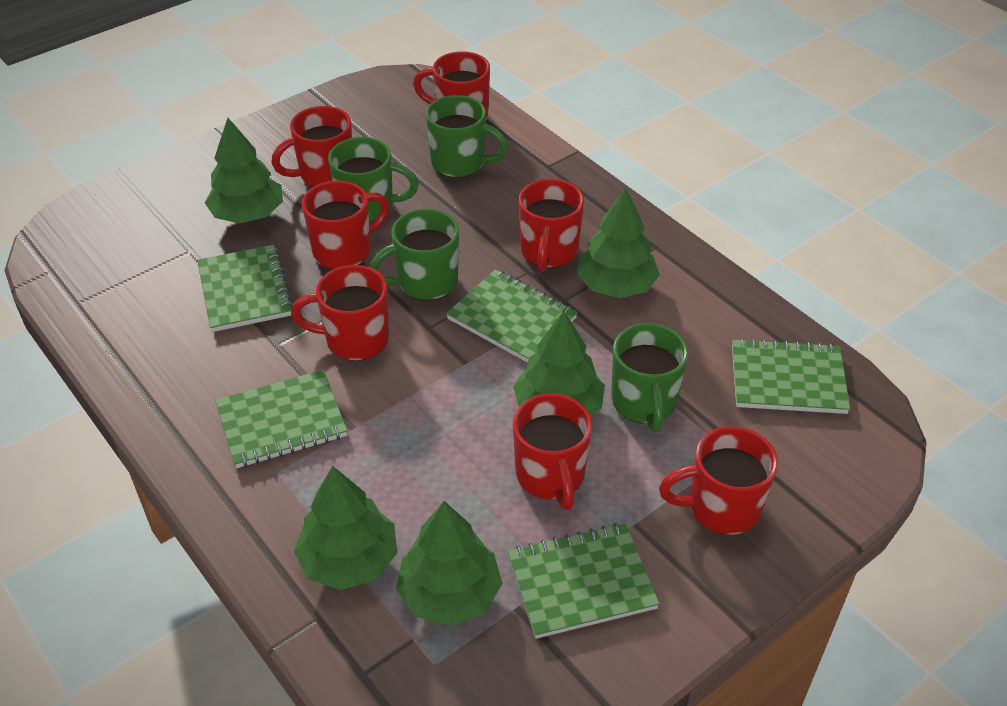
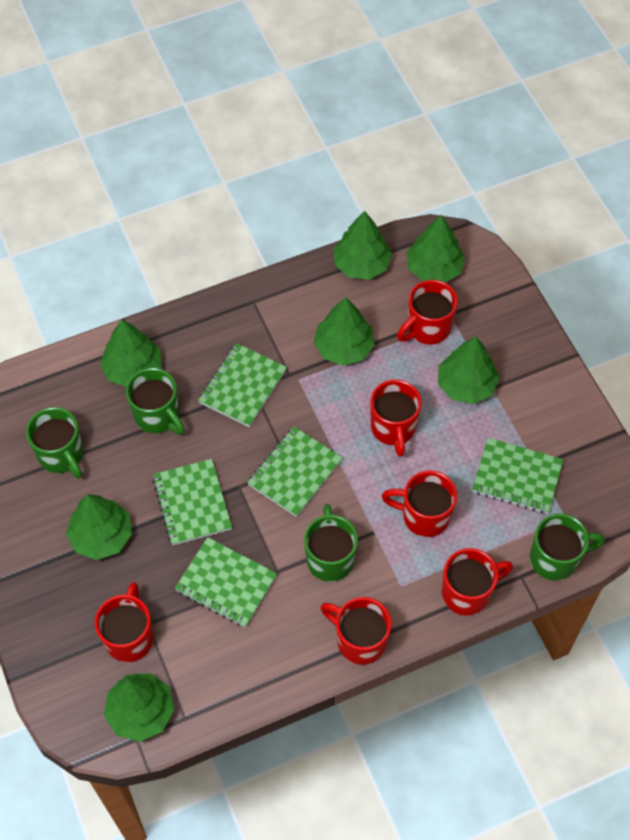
green tree: 5 -> 7
red mug: 7 -> 6

